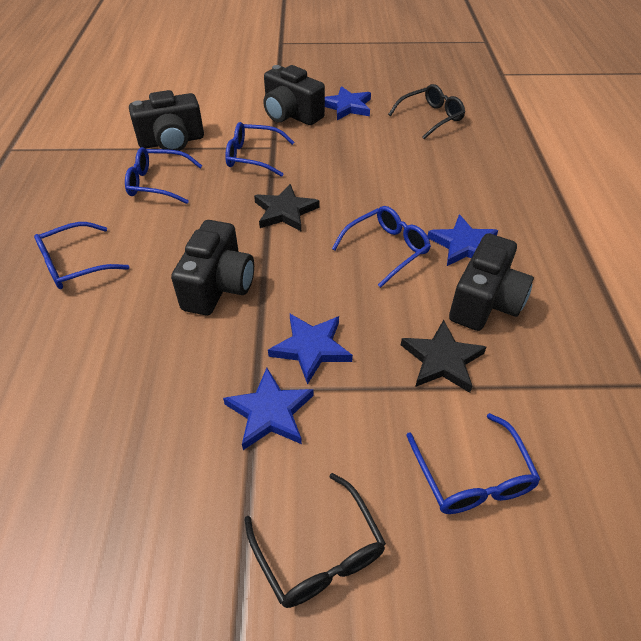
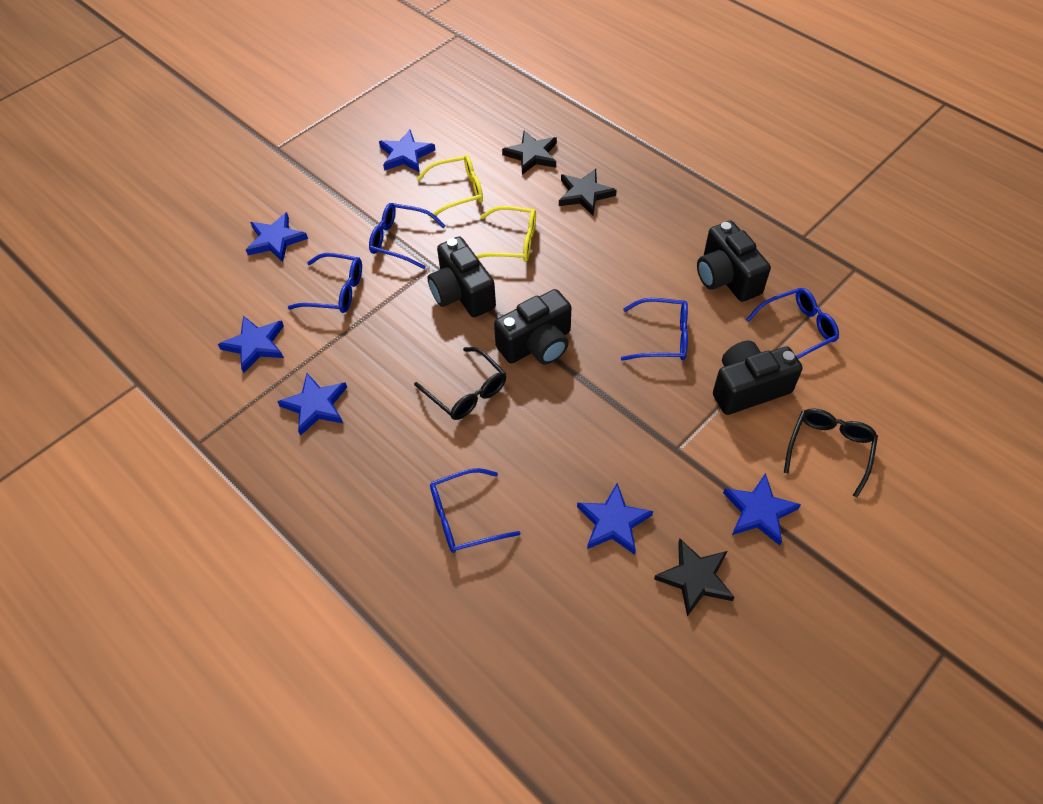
black star: 2 -> 3
blue star: 4 -> 6
yellow glasses: 0 -> 2

